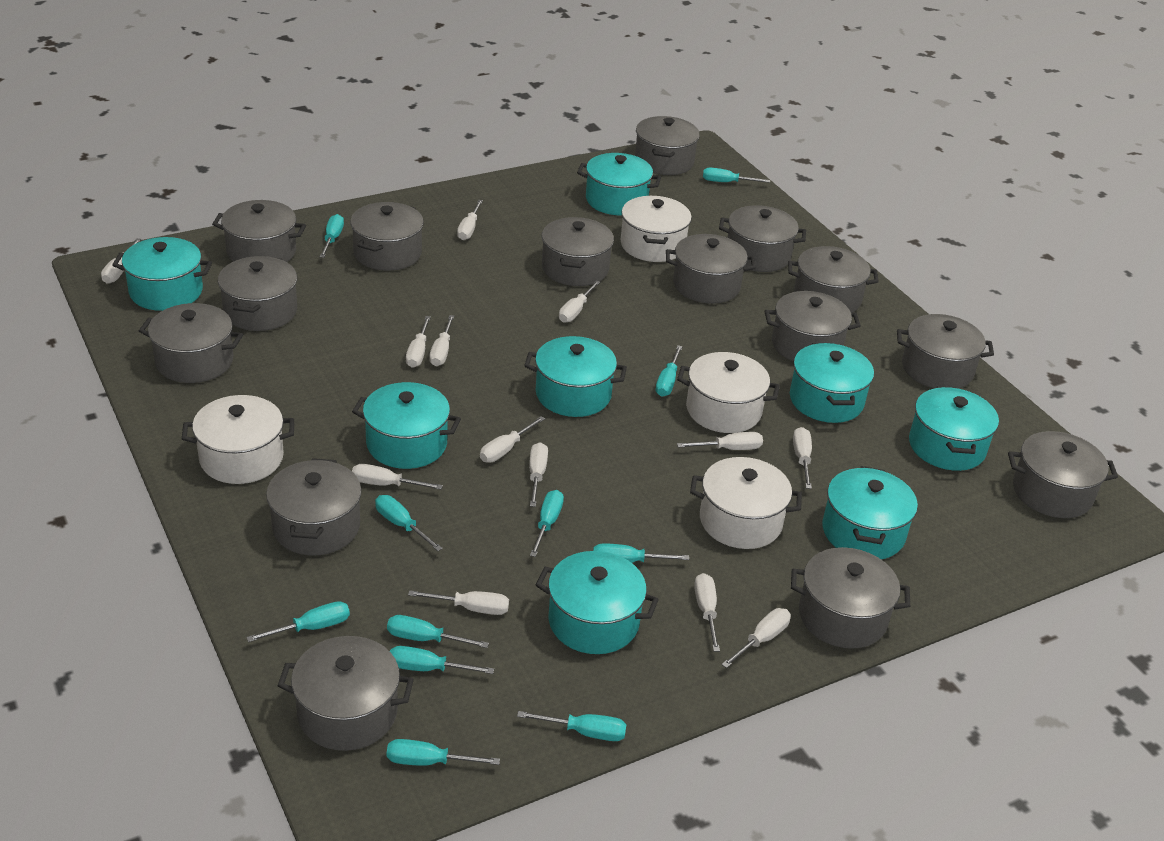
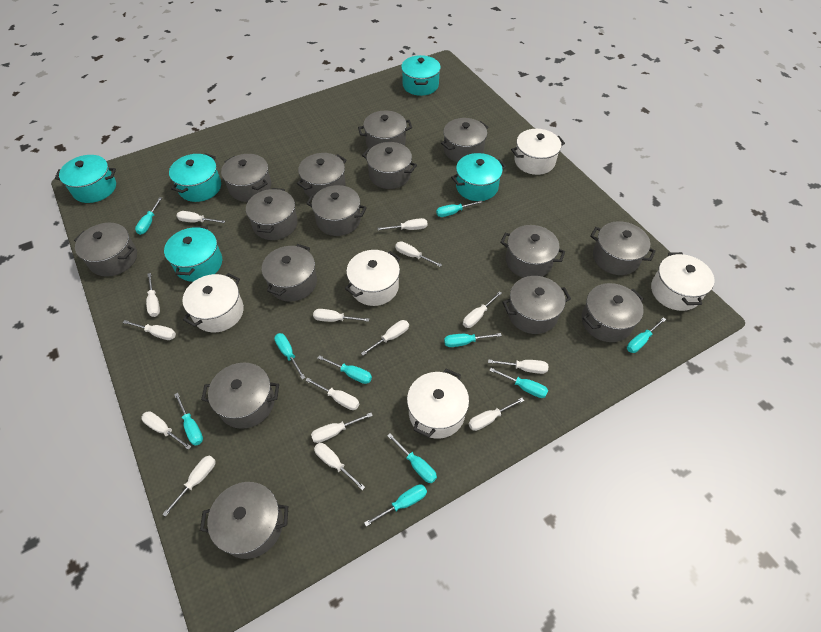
turquoise pot: 8 -> 5
turquoise screwdriver: 11 -> 10
white pot: 4 -> 5
white screwdriver: 13 -> 15

